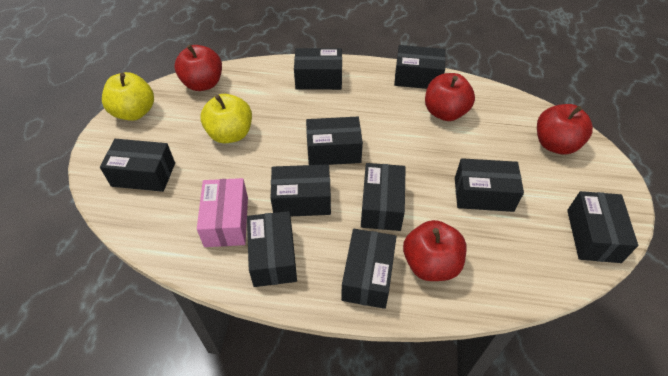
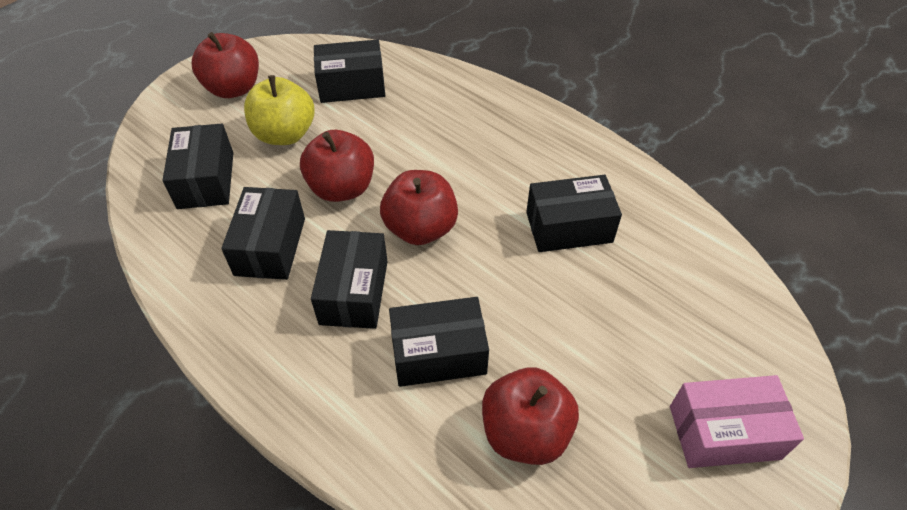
black box: 10 -> 6
yellow apple: 2 -> 1

